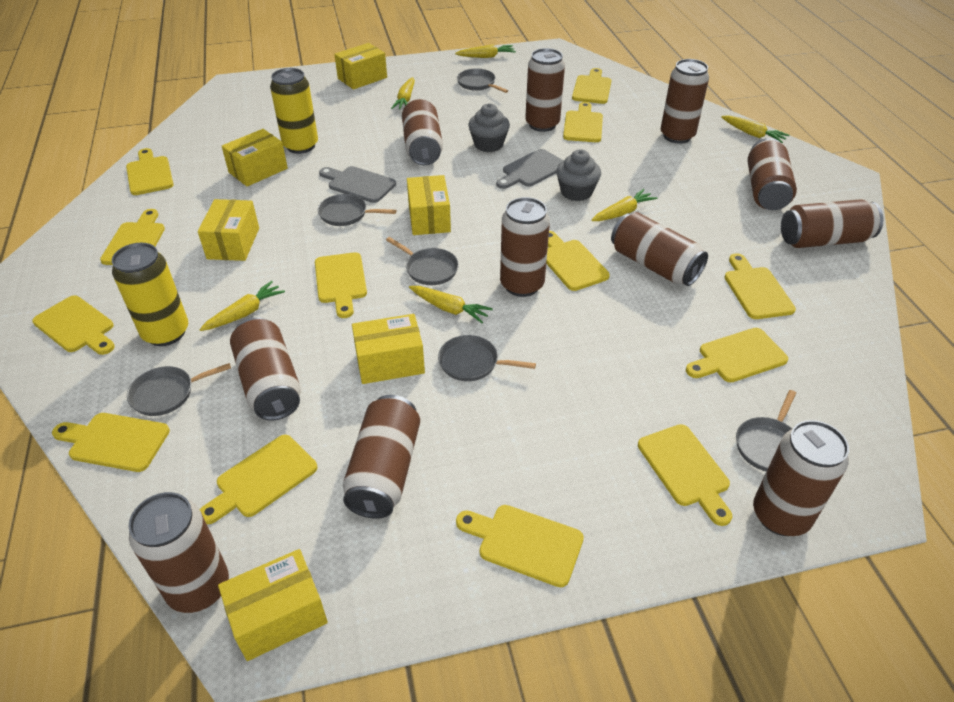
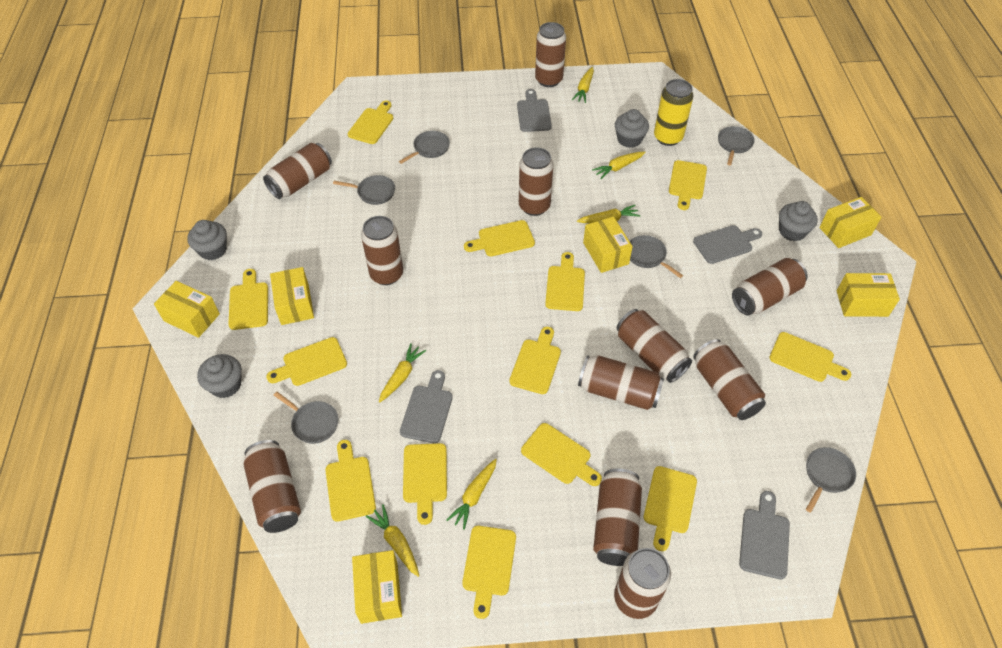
grey cupcake: 2 -> 4
grey cutting board: 2 -> 4
yellow can: 2 -> 1

